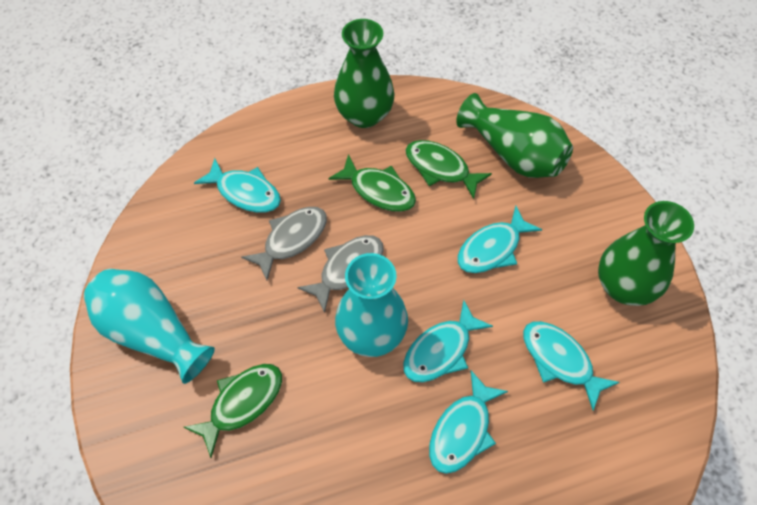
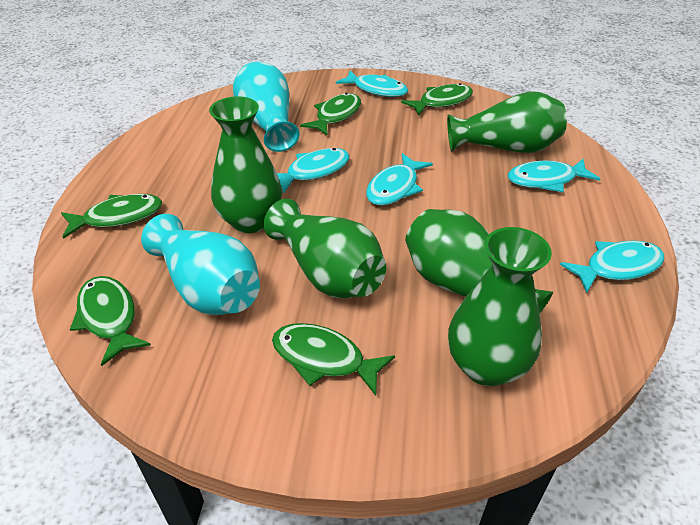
green fish: 3 -> 5
green vase: 3 -> 5
grey fish: 2 -> 0

